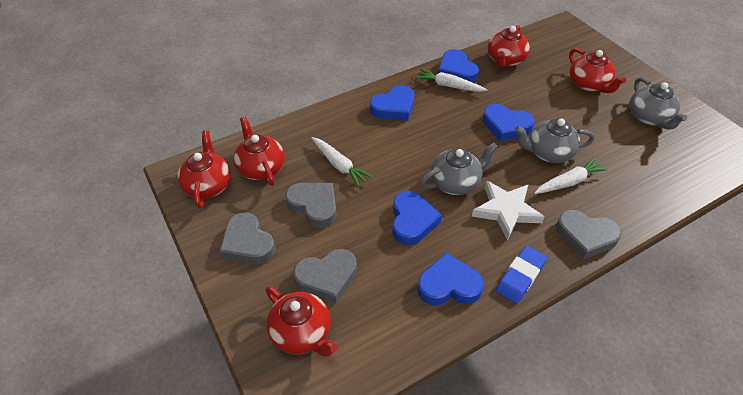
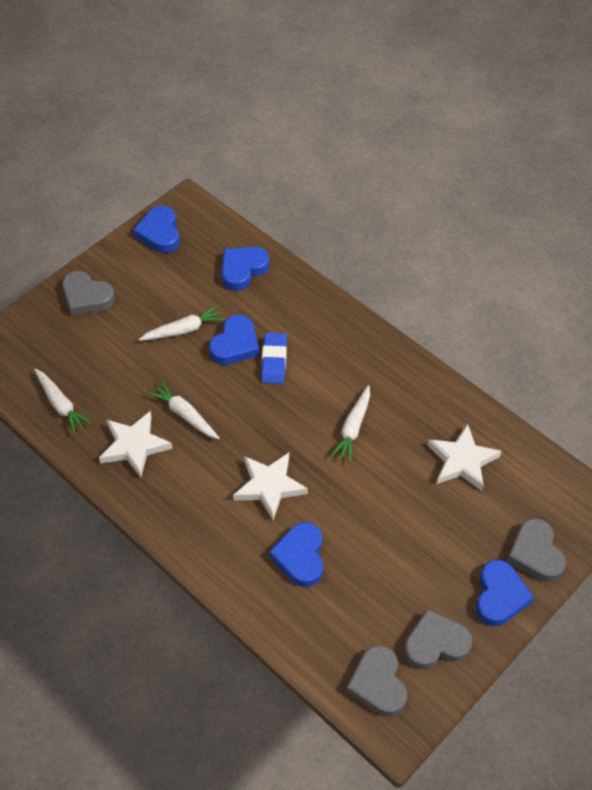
grey teapot: 3 -> 0
red teapot: 5 -> 0
white carrot: 3 -> 4
white star: 1 -> 3

